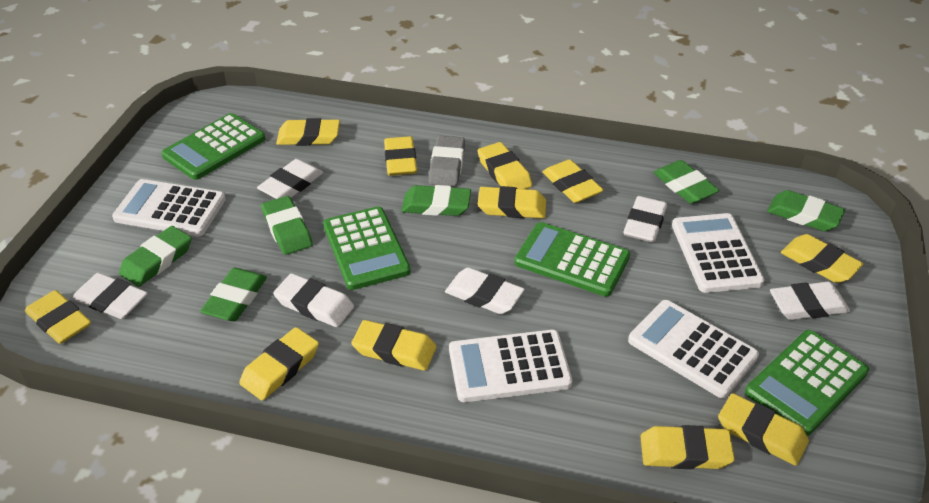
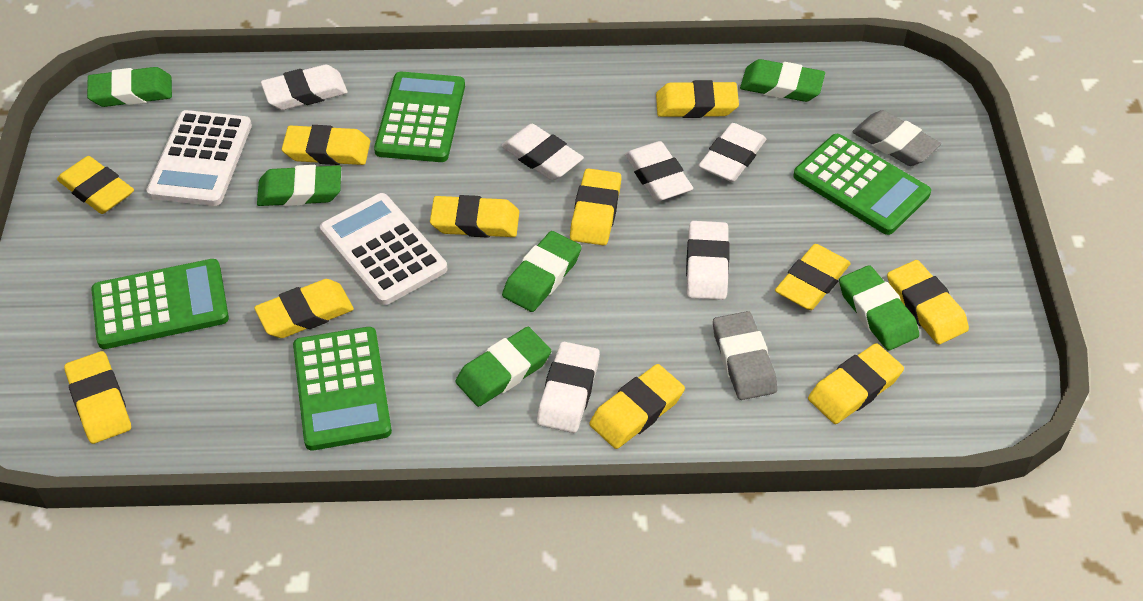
grey eraser: 1 -> 2
white calculator: 4 -> 2

